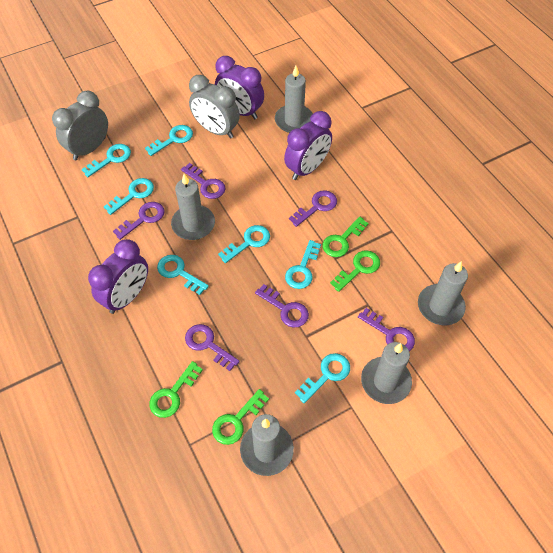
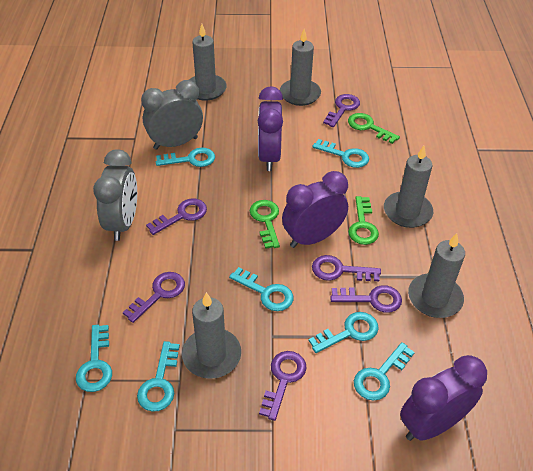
green key: 4 -> 3

